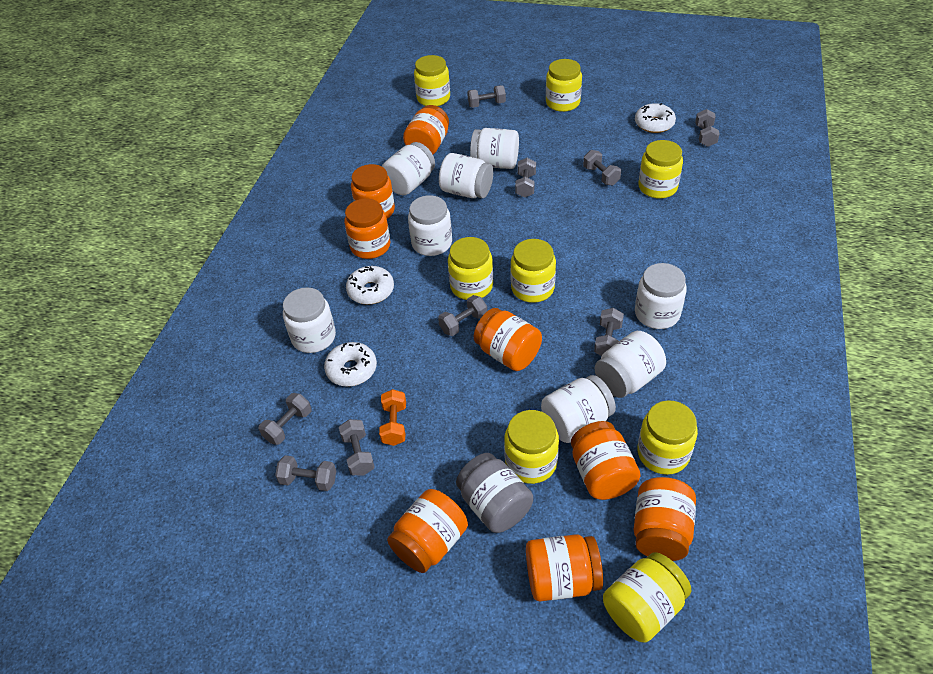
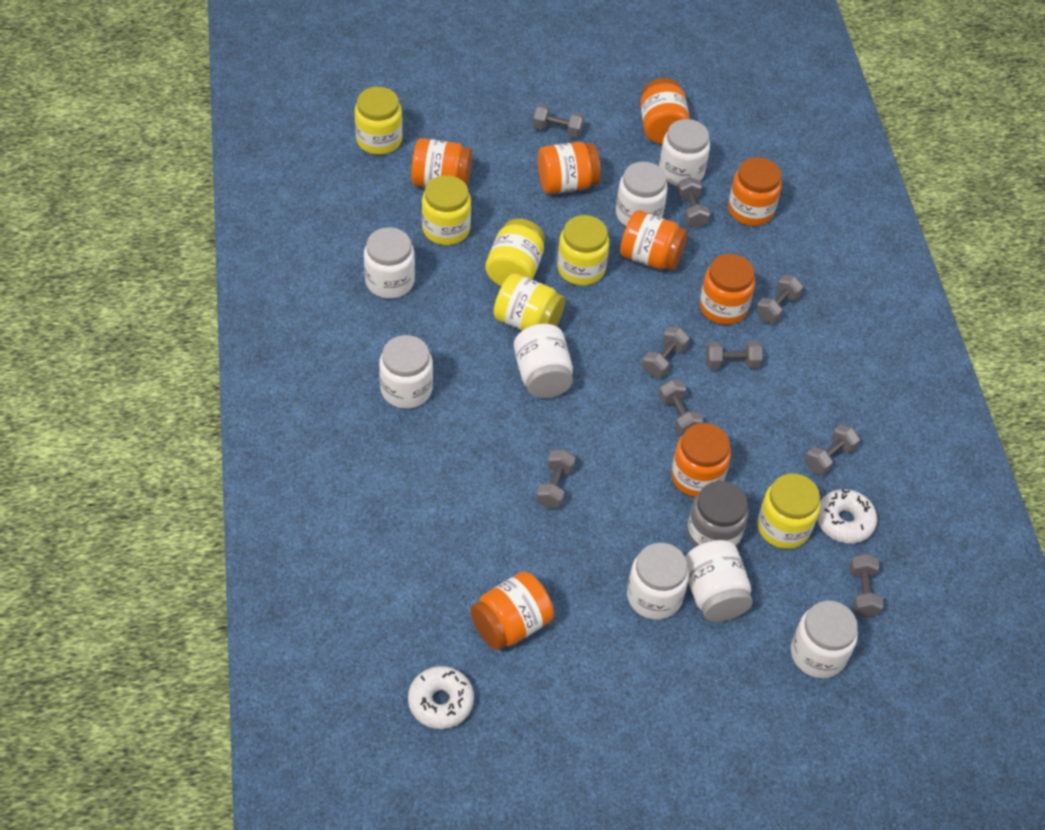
orange dumbbell: 1 -> 0
white donut: 3 -> 2
yellow jar: 8 -> 6

